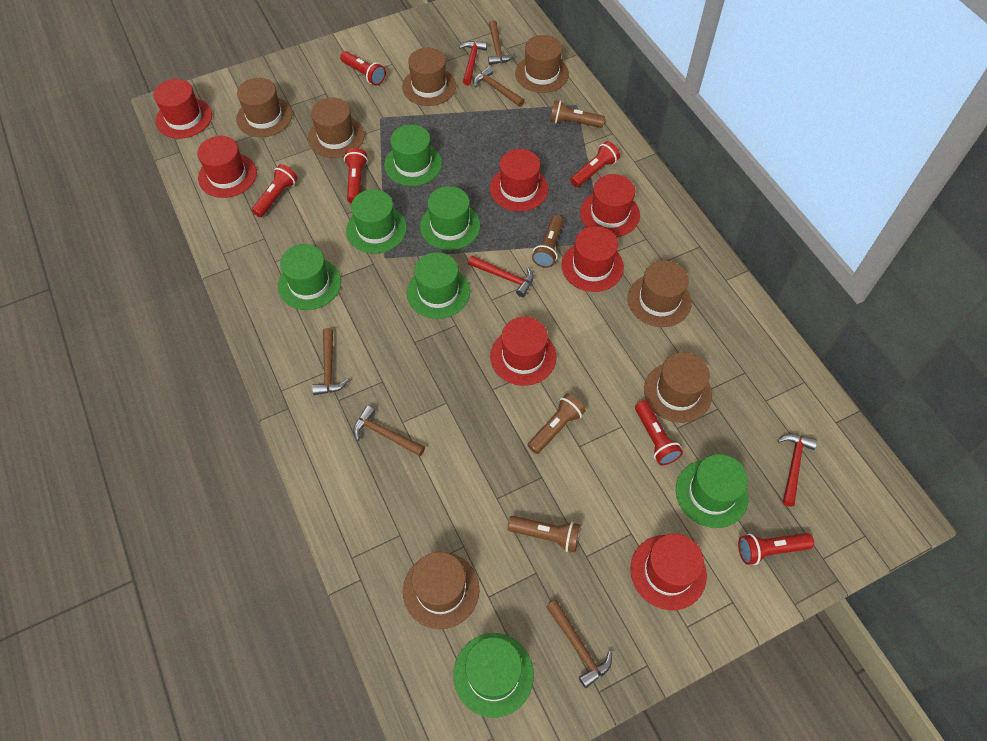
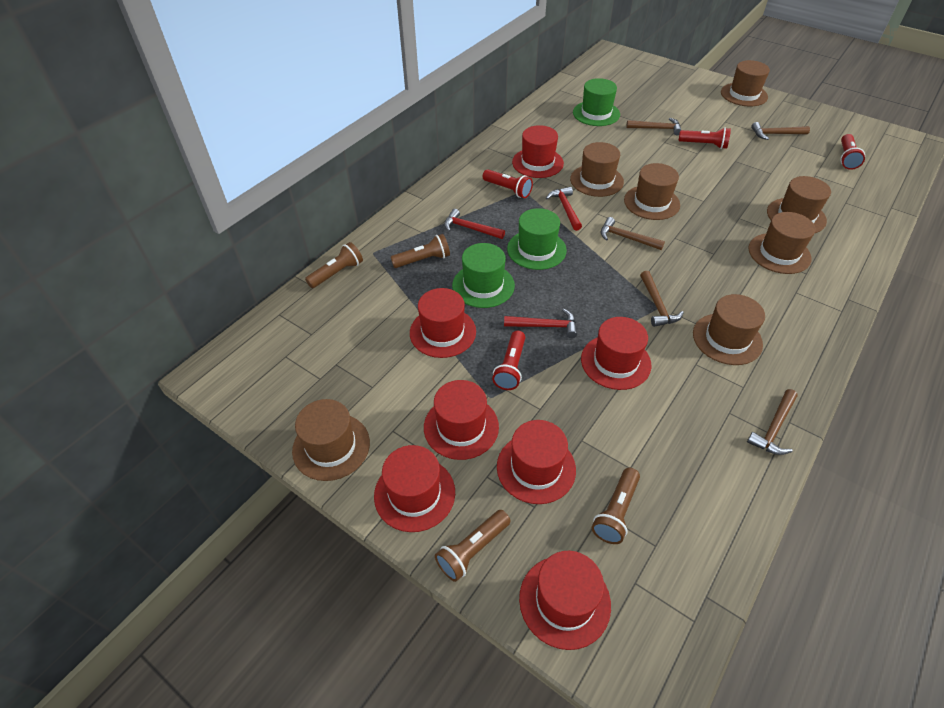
green hat: 7 -> 3
red flashlight: 6 -> 4

